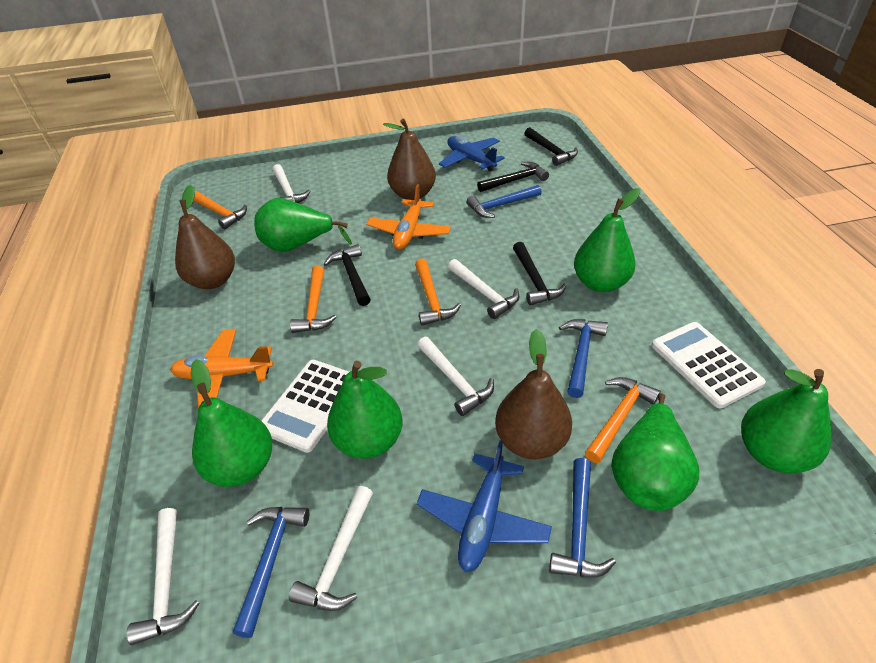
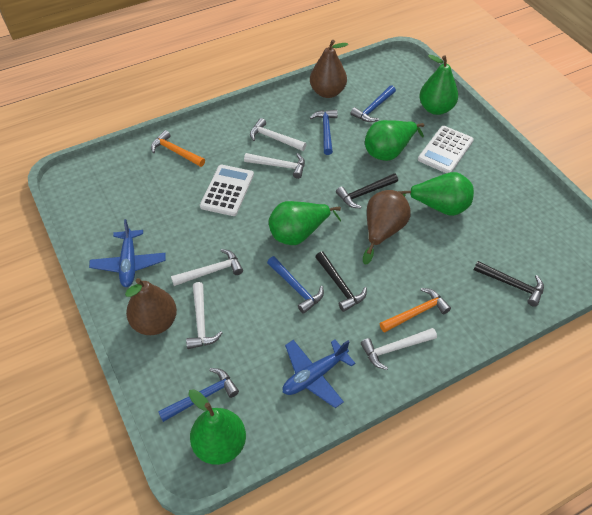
black hammer: 4 -> 3
green pear: 6 -> 5
orange hammer: 4 -> 2
orange plane: 2 -> 0

